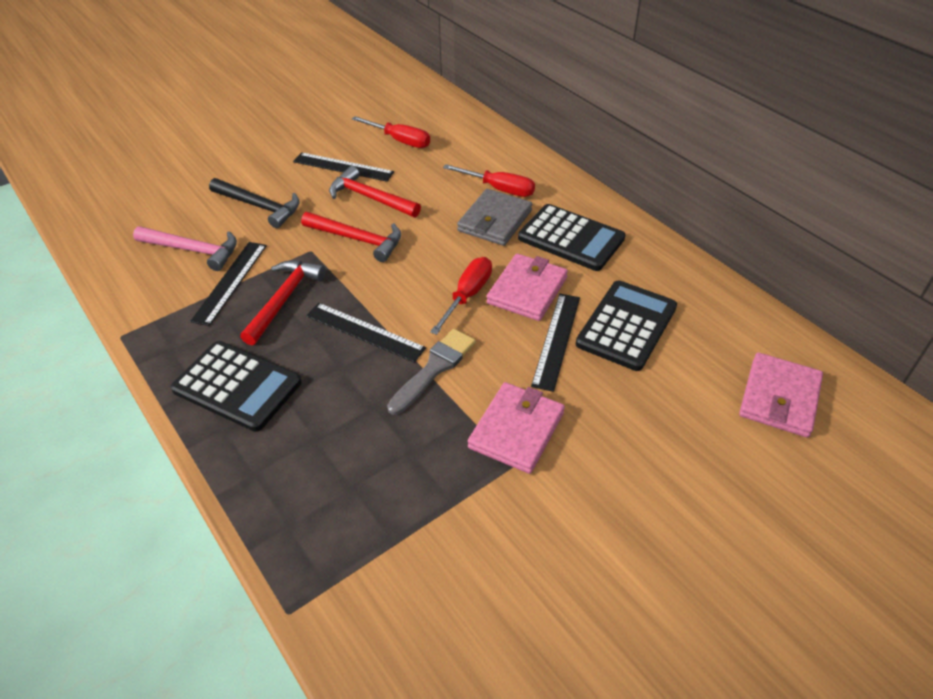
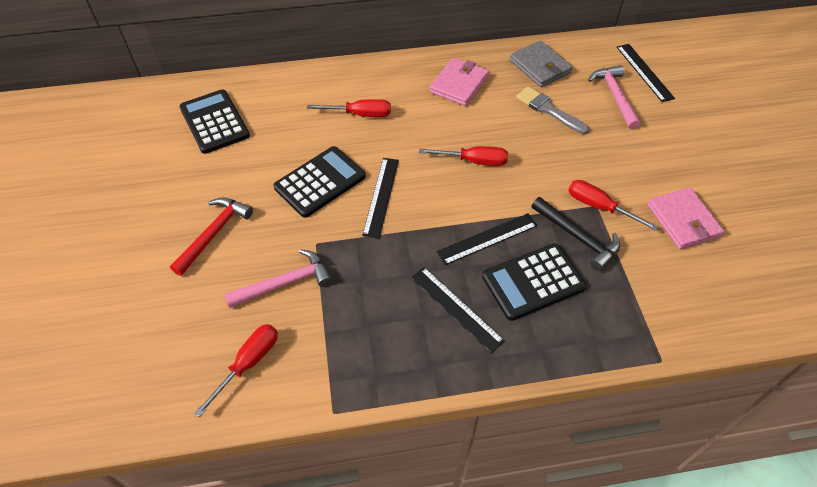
pink hammer: 1 -> 2
pink wallet: 3 -> 2
red hammer: 3 -> 1
red screwdriver: 3 -> 4

